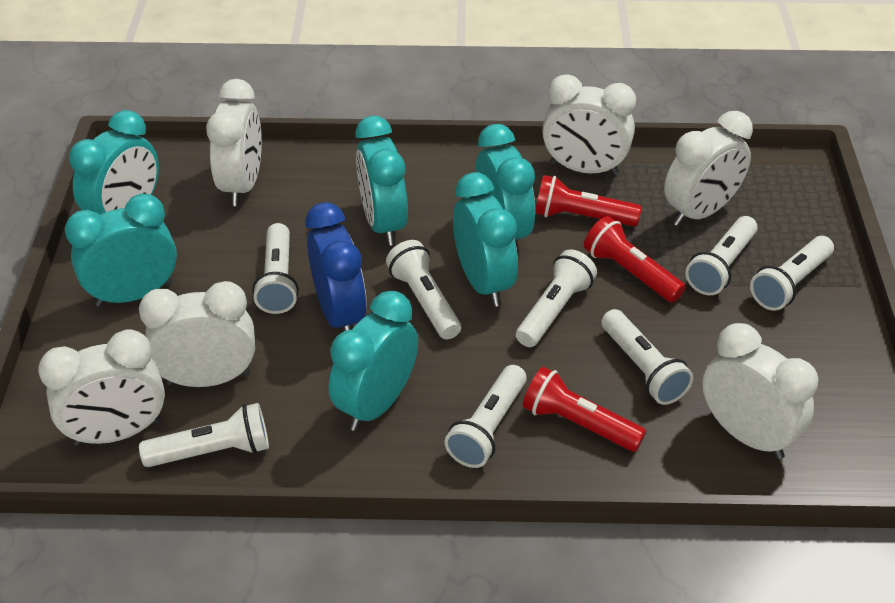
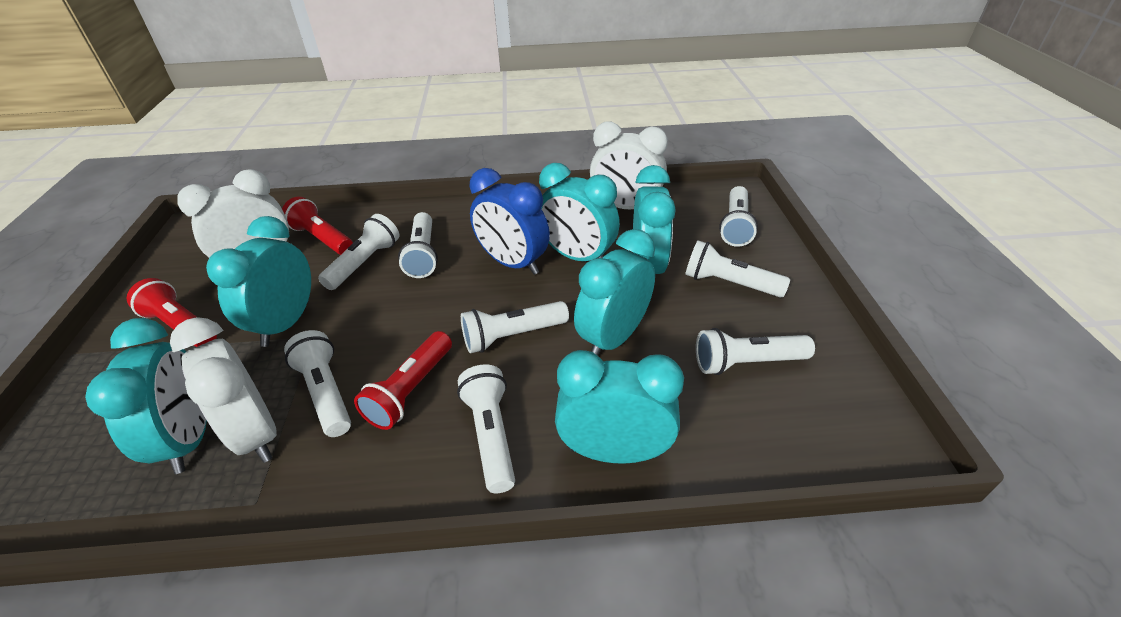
white clock: 6 -> 3

